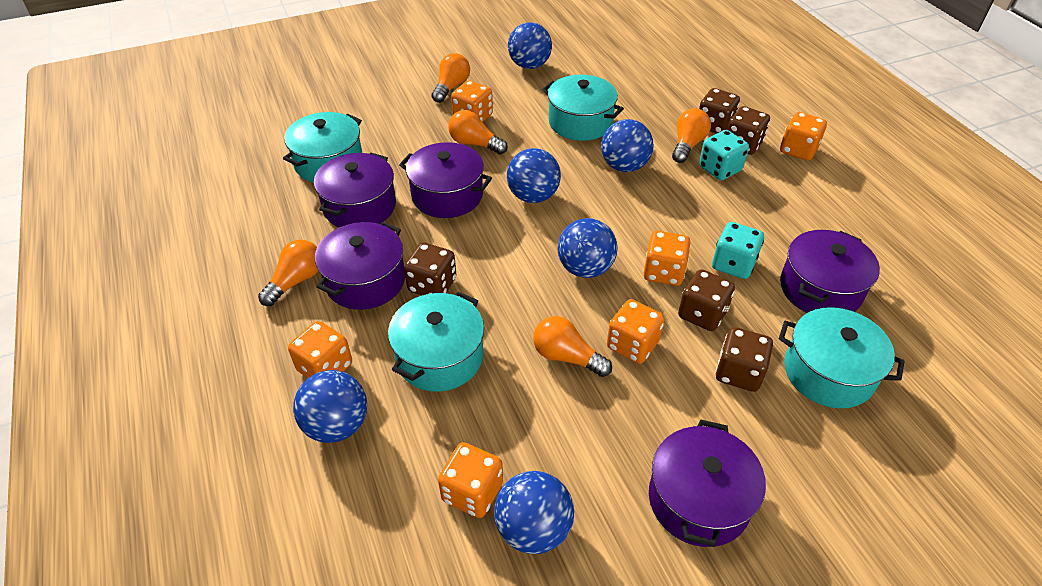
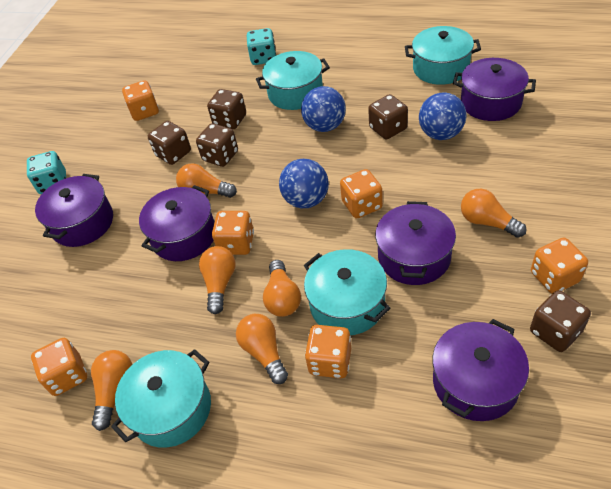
blue ball: 6 -> 3
orange light bulb: 5 -> 6

